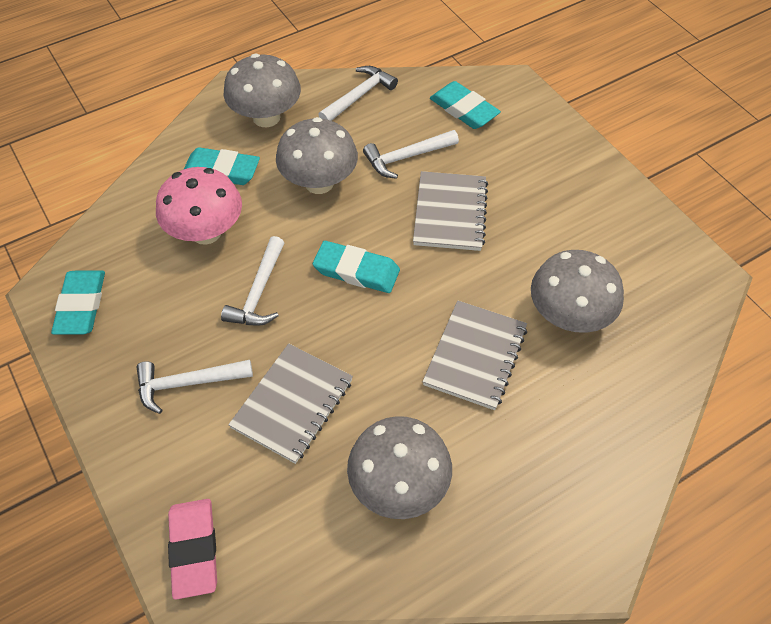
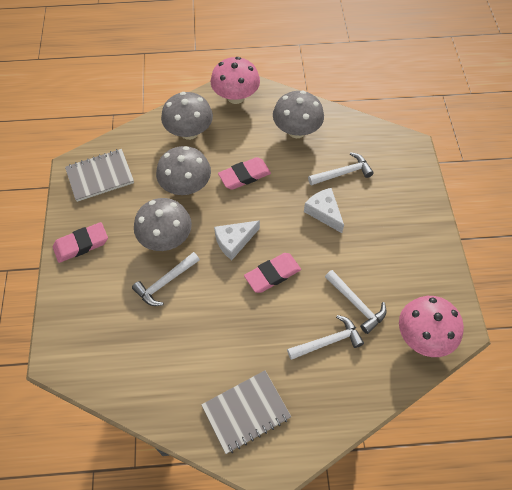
grey notebook: 3 -> 2
pink eraser: 1 -> 3
pink mushroom: 1 -> 2
turquoise eraser: 4 -> 0
white cheese: 0 -> 2

